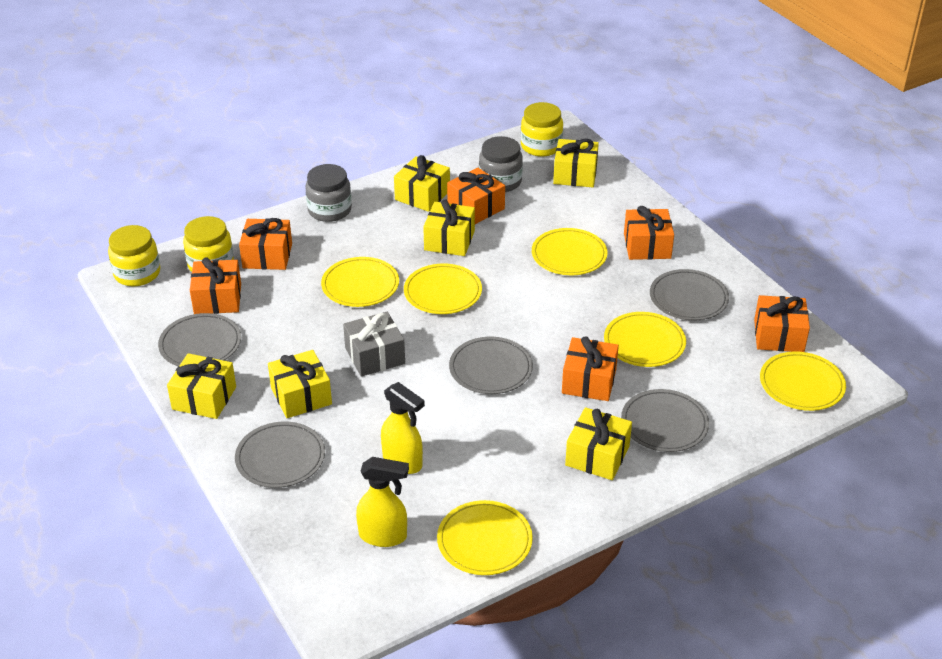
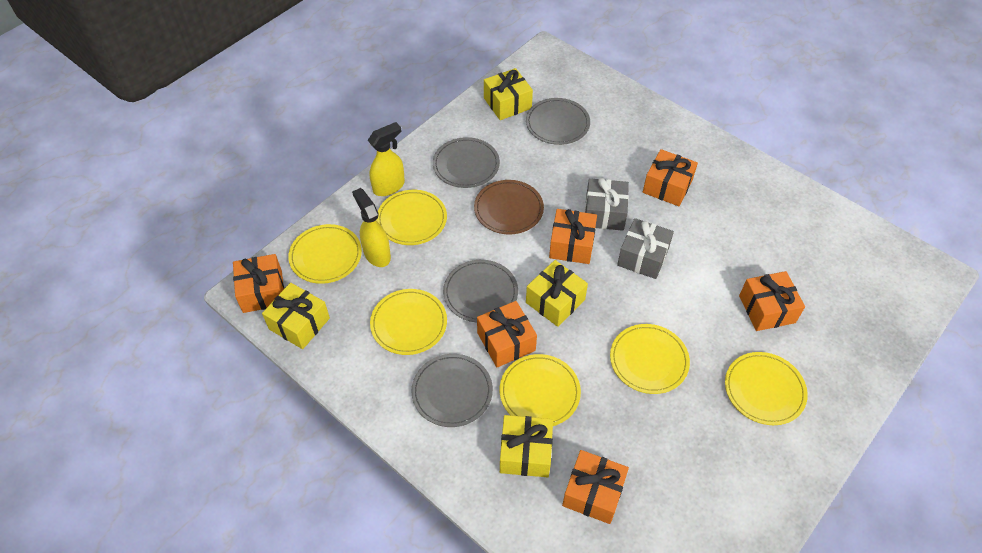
brown plate: 0 -> 1
grey gift: 1 -> 2
grey jar: 2 -> 0
grey plate: 5 -> 4
yellow gift: 6 -> 4
yellow jar: 3 -> 0

